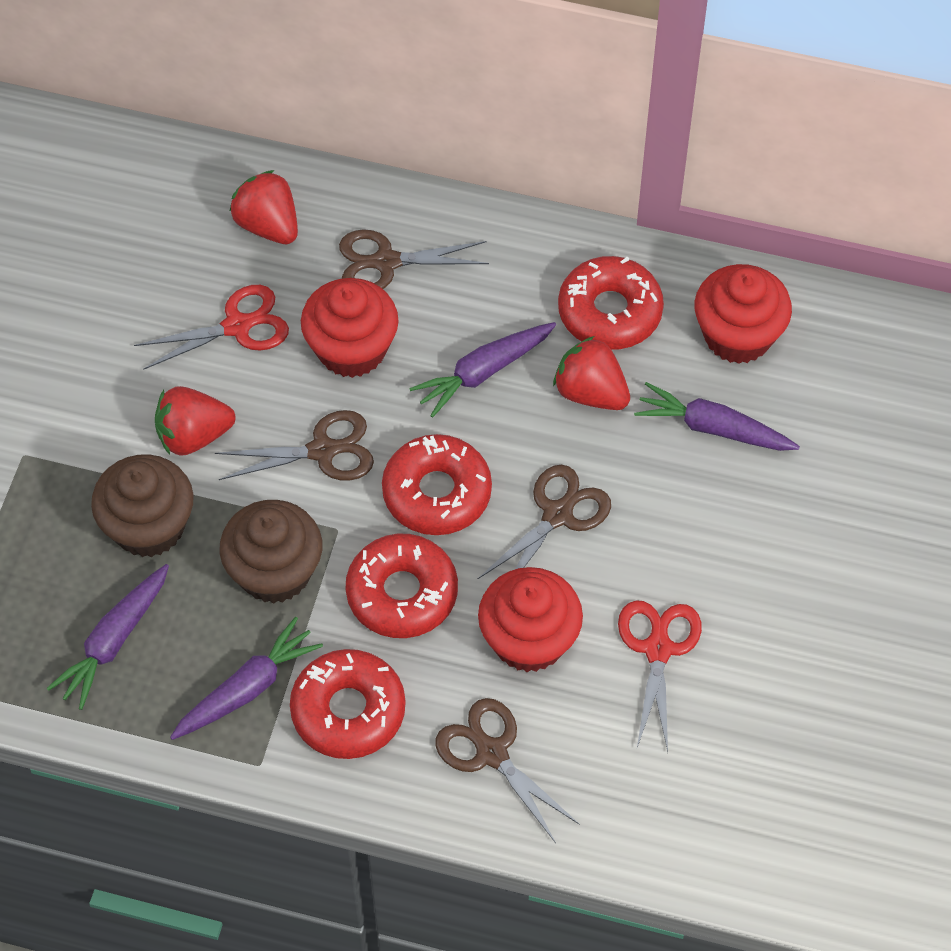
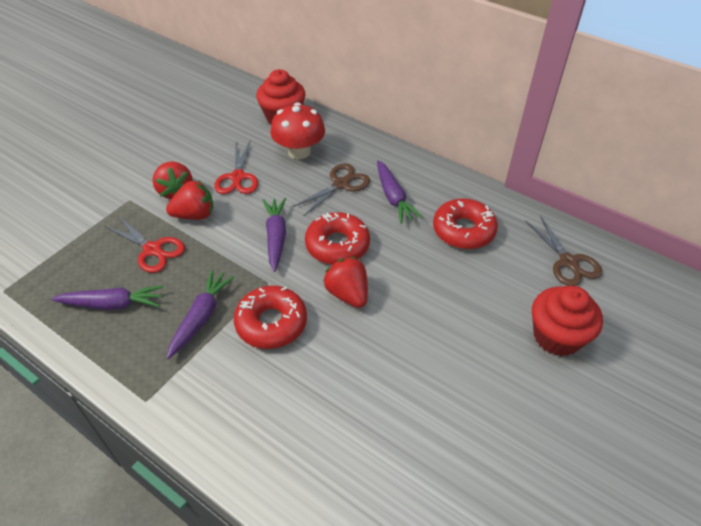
brown cupcake: 2 -> 0
brown scissors: 4 -> 2
red cupcake: 3 -> 2
red donut: 4 -> 3
red mushroom: 0 -> 1

